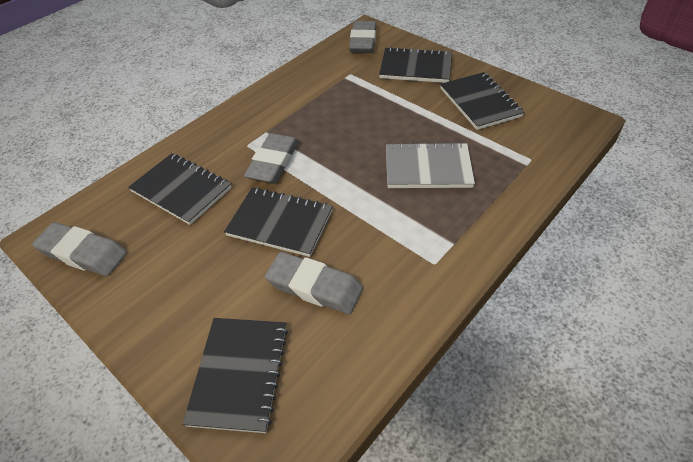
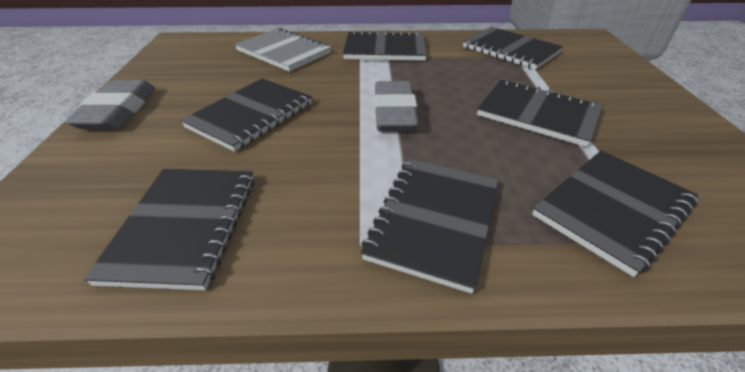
black notebook: 5 -> 7
grey eraser: 4 -> 2

